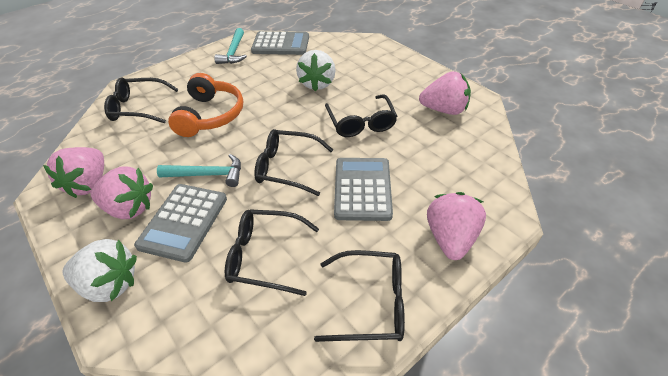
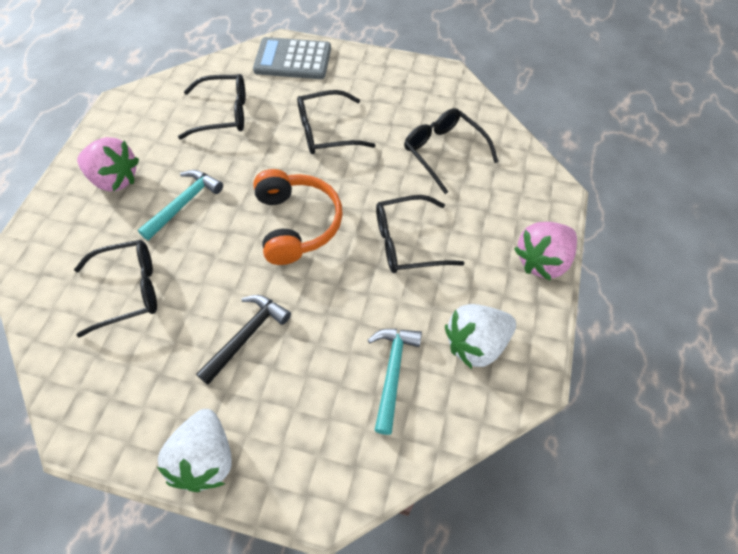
black hammer: 0 -> 1
grey calculator: 3 -> 1
pink strawberry: 4 -> 2

